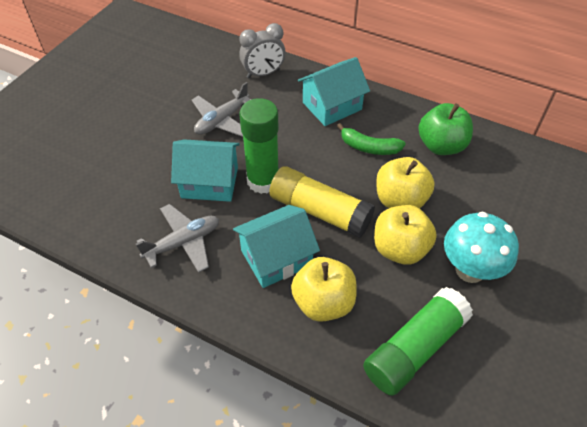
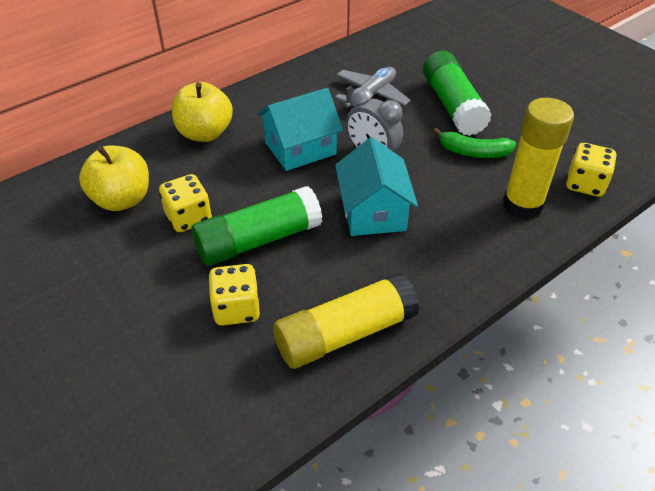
green apple: 1 -> 0
grey plane: 2 -> 1
turquoise house: 3 -> 2
turquoise mushroom: 1 -> 0
yellow apple: 3 -> 2
yellow dice: 0 -> 3
yellow glue stick: 1 -> 2

